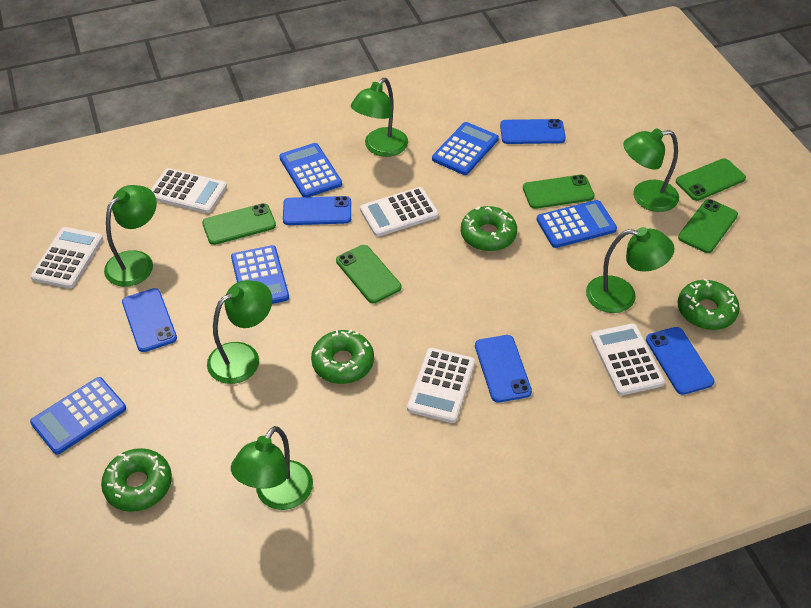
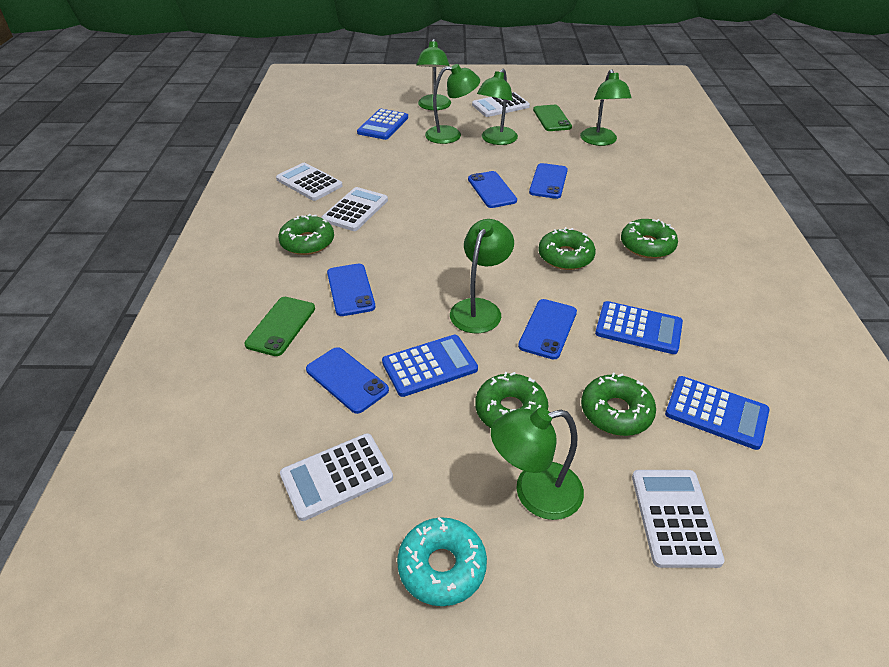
blue calculator: 5 -> 4
green donut: 4 -> 5
green phone: 5 -> 2
turquoise donut: 0 -> 1

